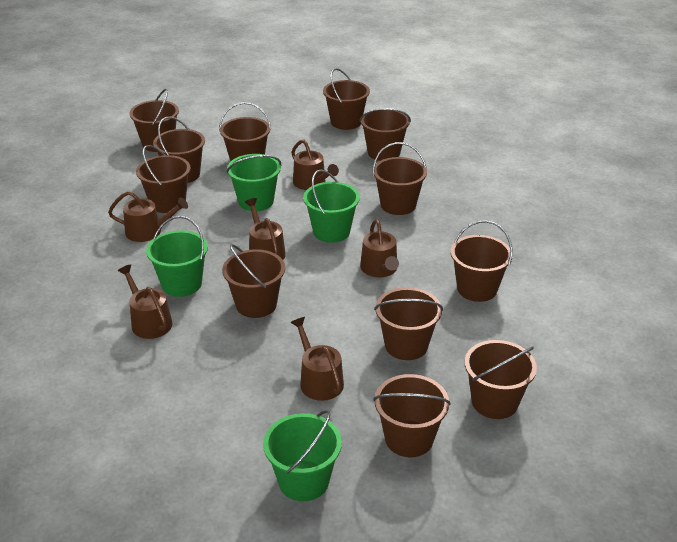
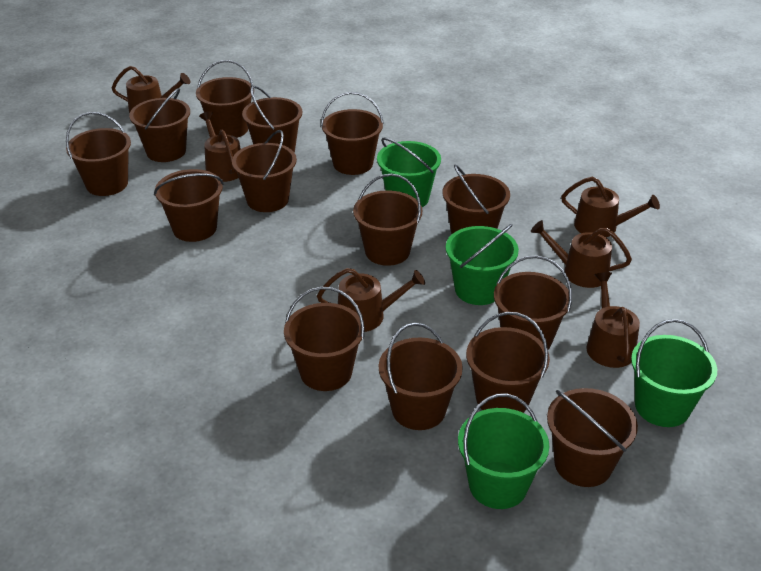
brown bucket: 12 -> 14

